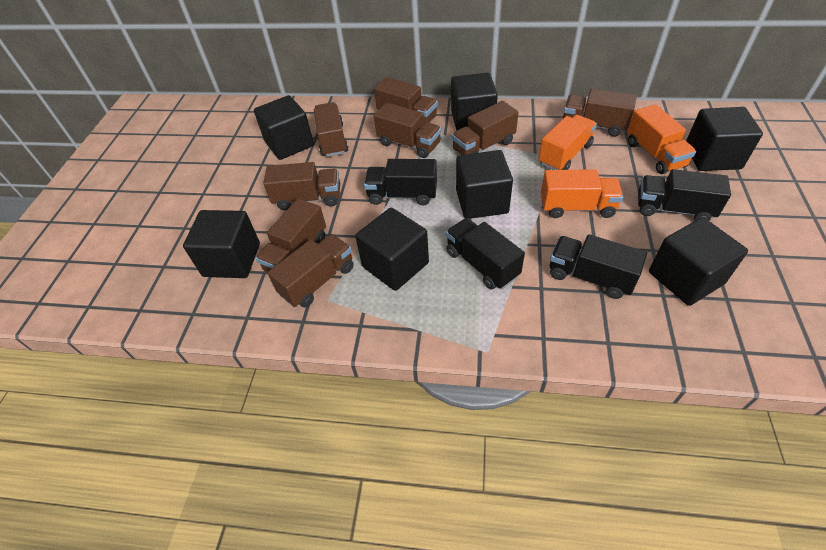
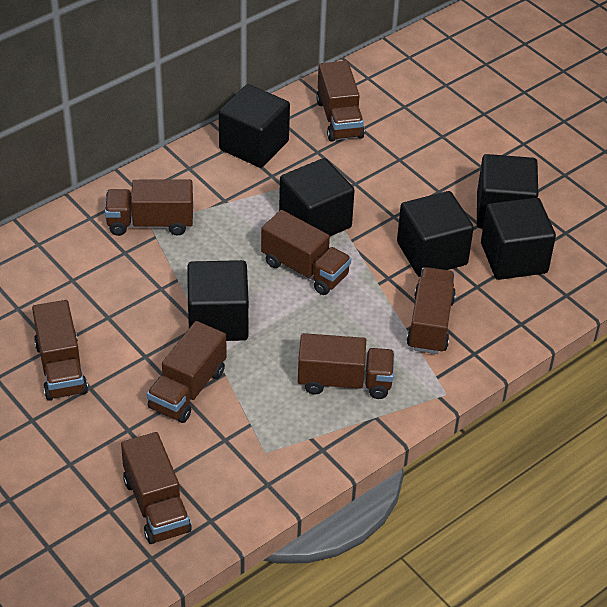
black cube: 7 -> 6
black truck: 4 -> 0
orange truck: 3 -> 0

